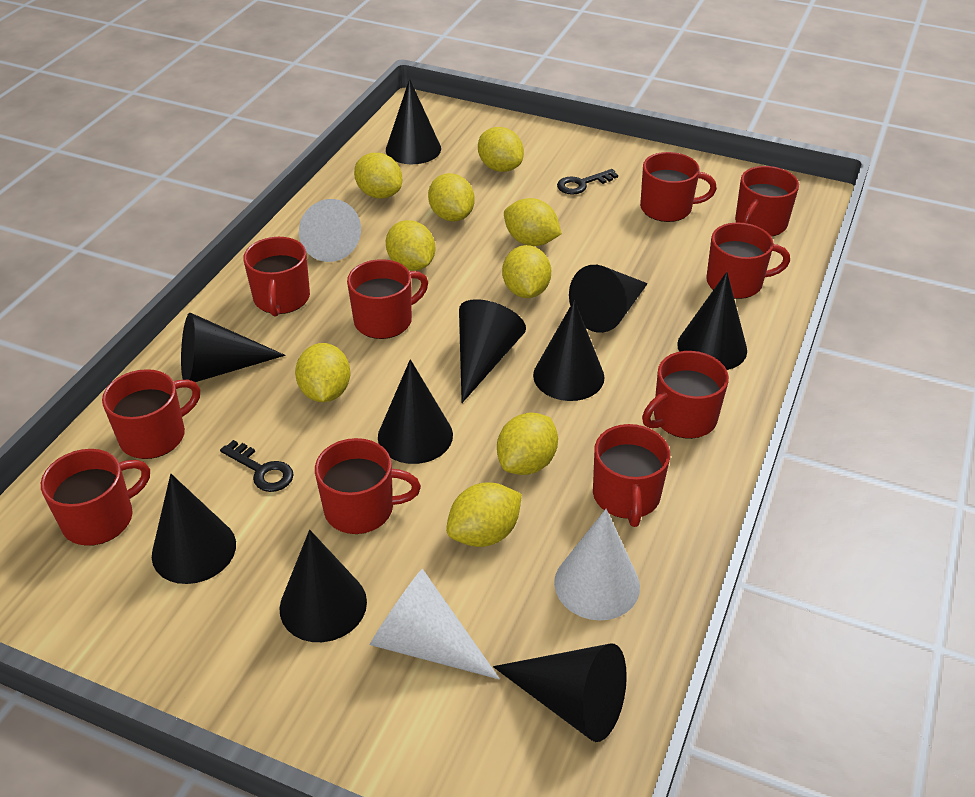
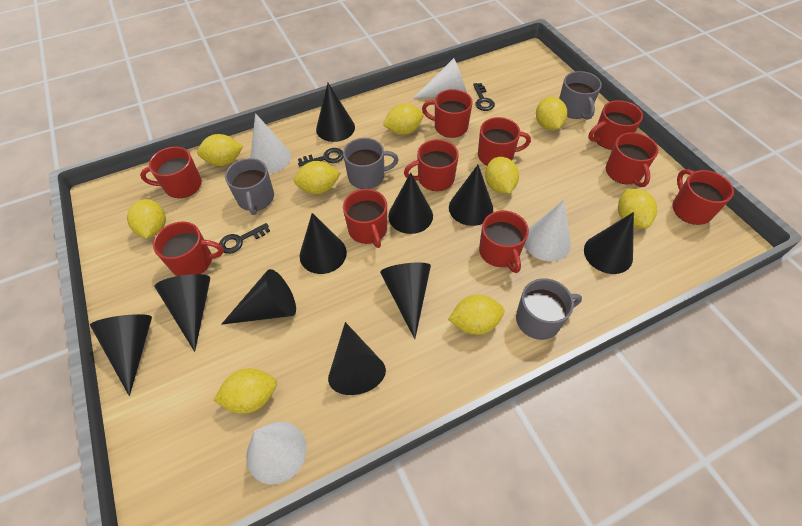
black key: 2 -> 3
grey mug: 0 -> 4
white cone: 3 -> 4

